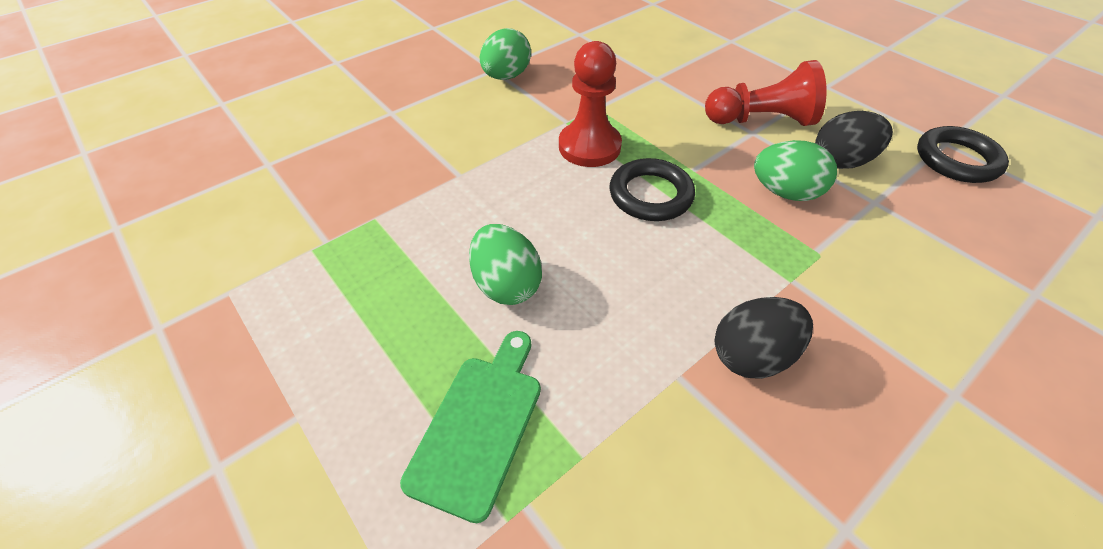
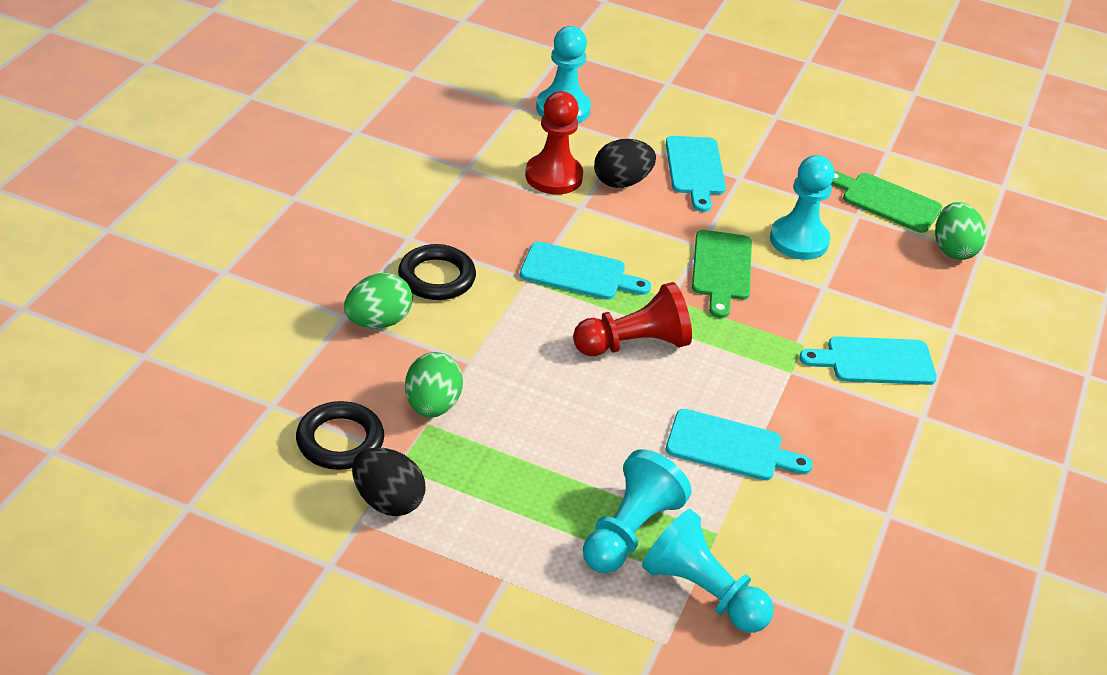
green cutting board: 1 -> 2
turquoise cutting board: 0 -> 4
turquoise pawn: 0 -> 4

